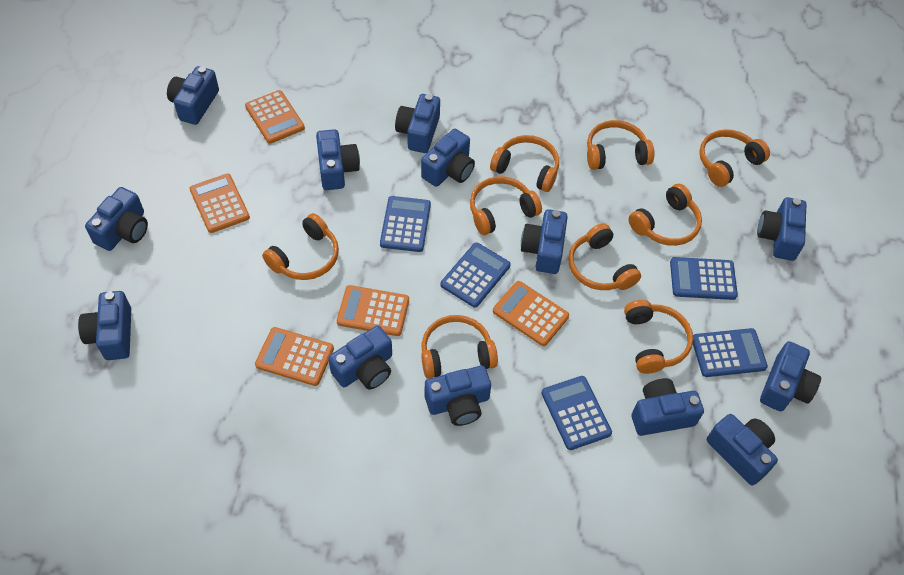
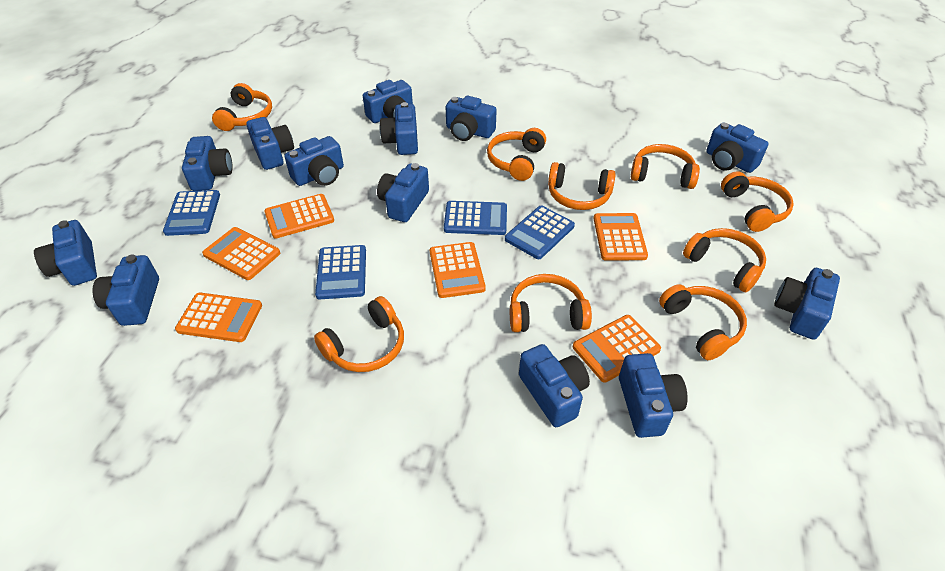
blue calculator: 5 -> 4
orange calculator: 5 -> 6

